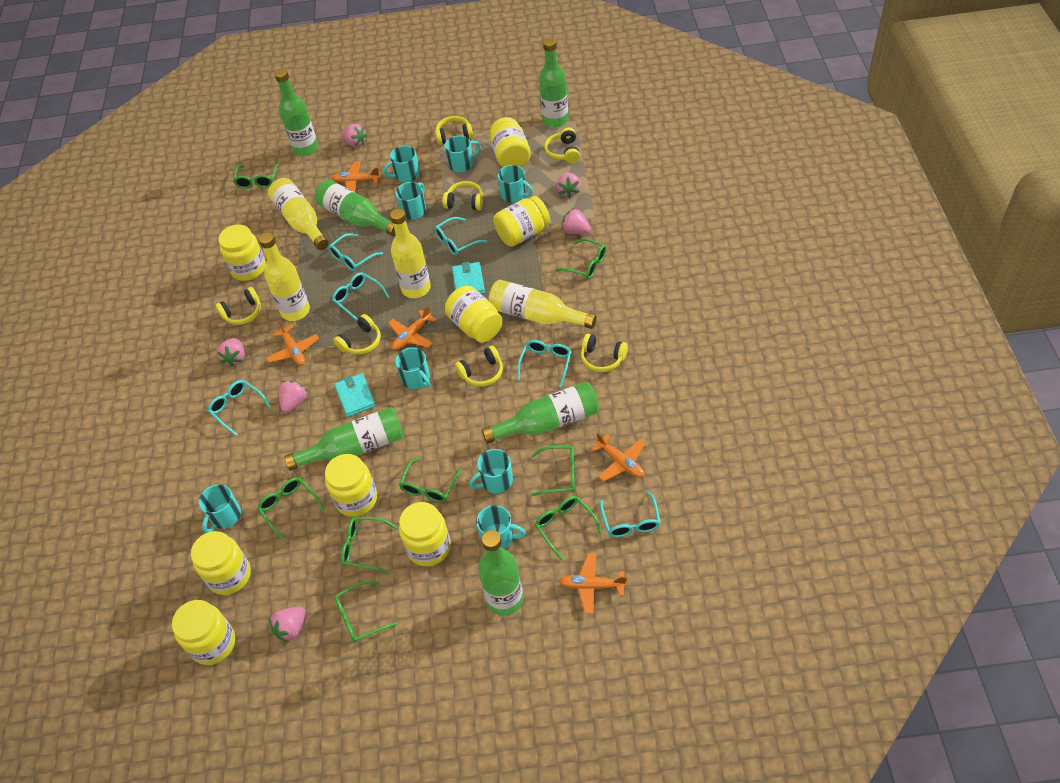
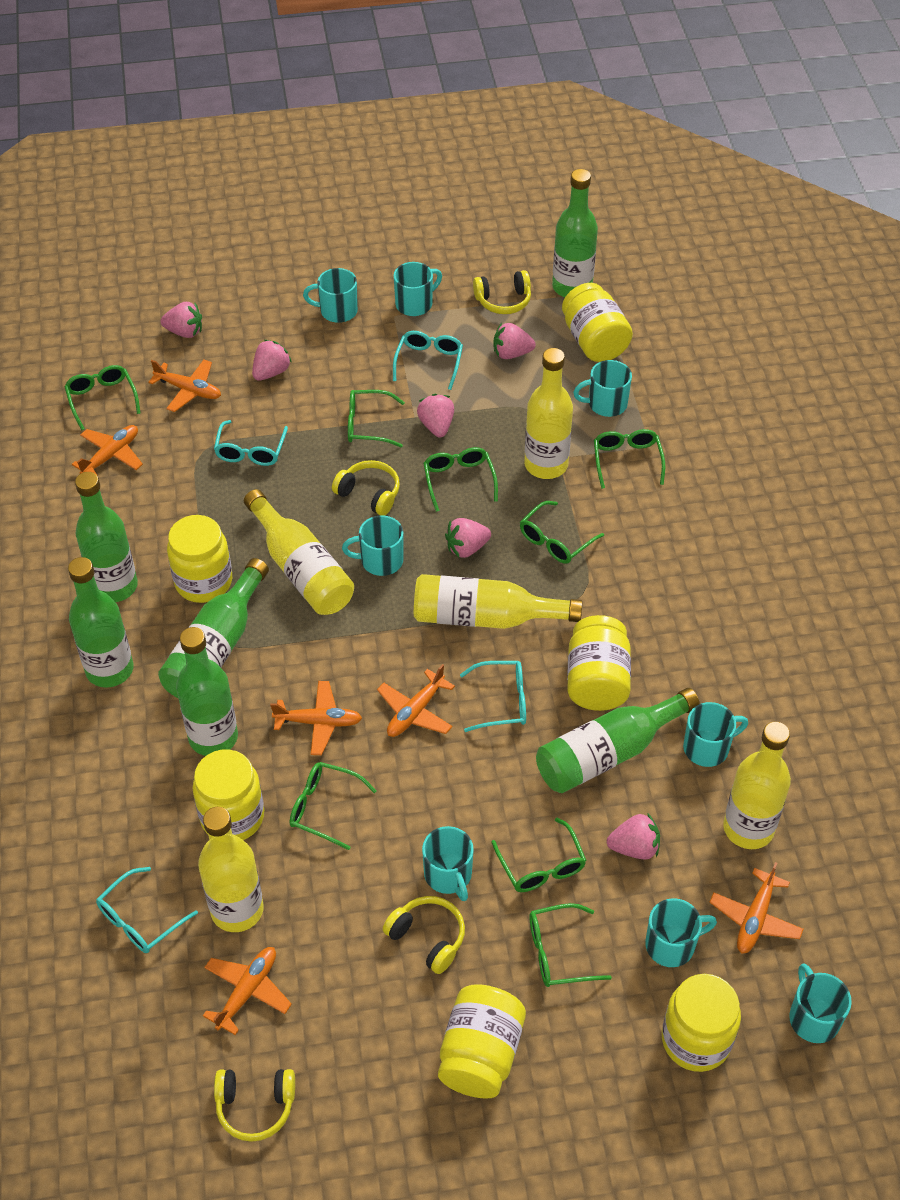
orange plane: 5 -> 6
turquoise glasses: 6 -> 4
turquoise wallet: 2 -> 0
yellow bottle: 4 -> 5
yellow headphones: 7 -> 4
yellow jar: 8 -> 6

